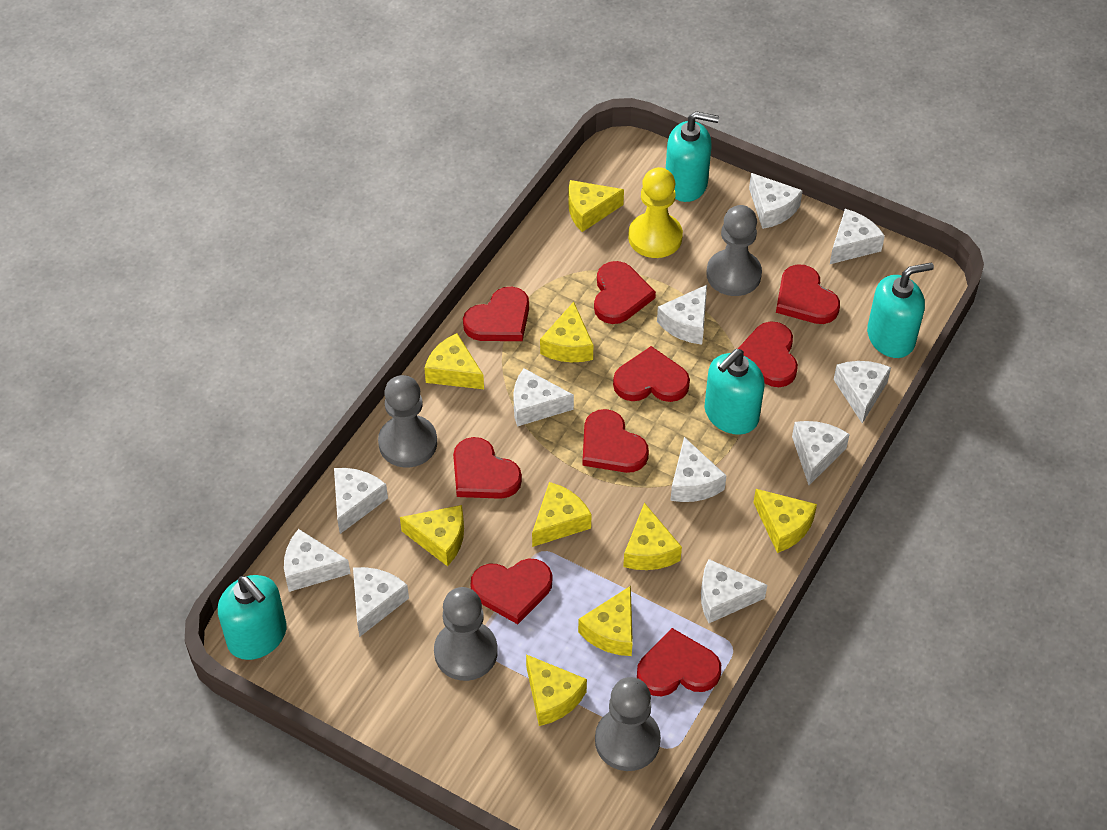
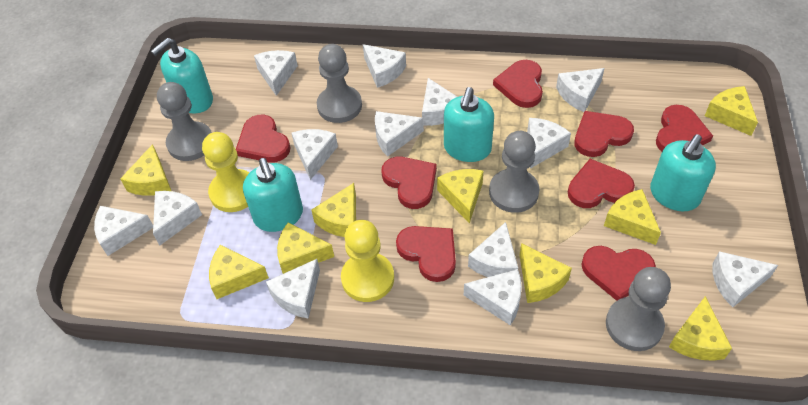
red heart: 9 -> 8
white cheese: 11 -> 13
yellow pawn: 1 -> 2

